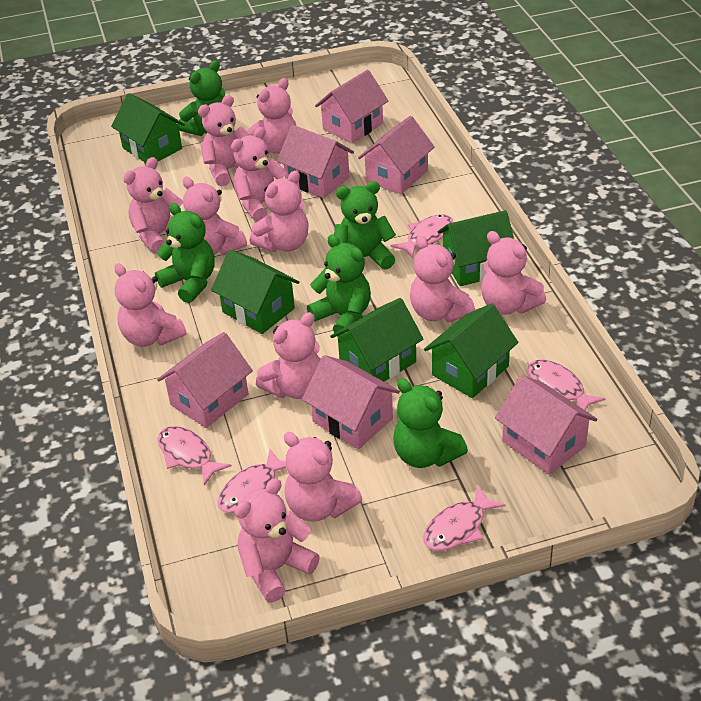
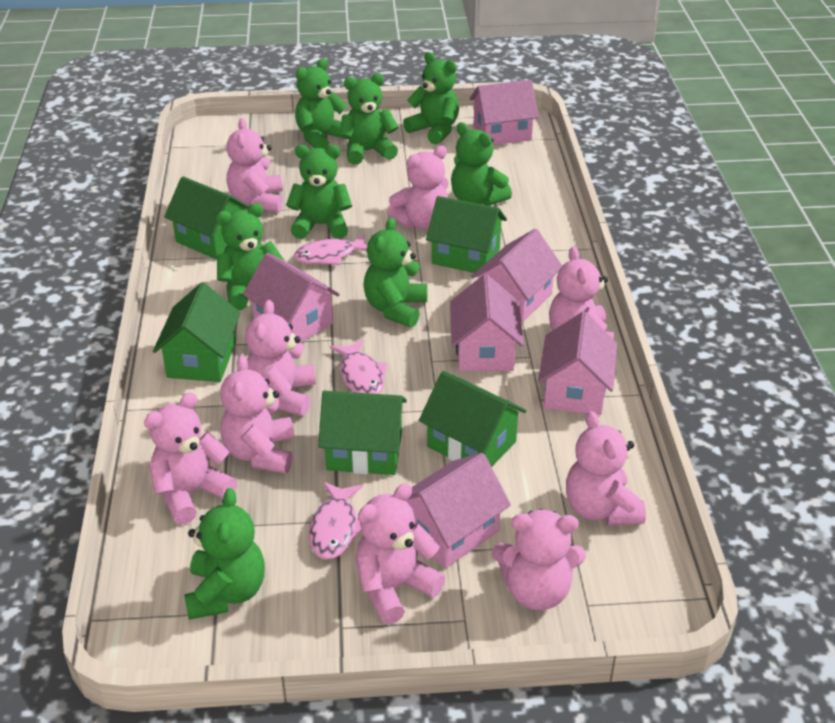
green teddy bear: 5 -> 8
pink fish: 5 -> 3
pink teddy bear: 12 -> 9

